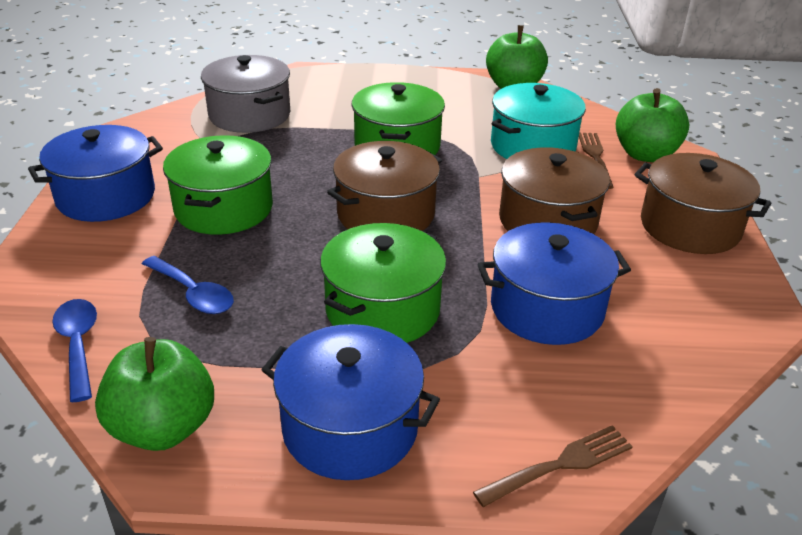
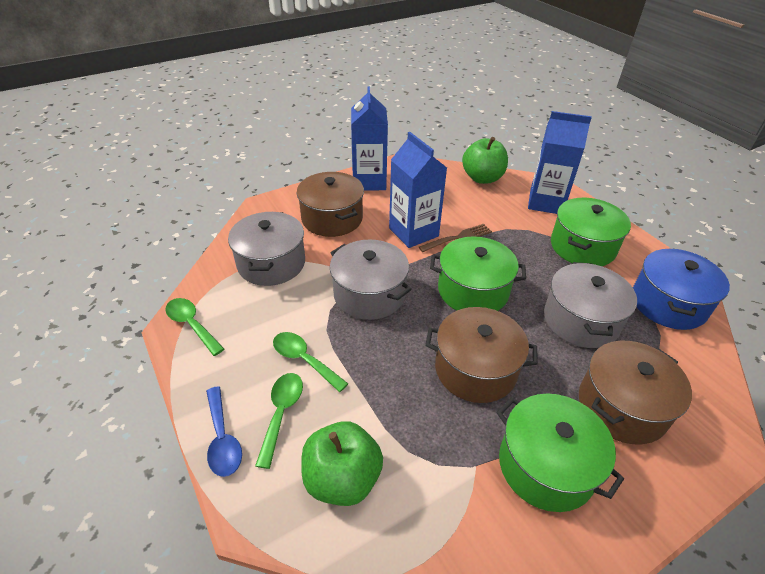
blue carton: 0 -> 3
blue pot: 3 -> 1
blue spoon: 2 -> 1
brown fork: 2 -> 1
green apple: 3 -> 2
green spoon: 0 -> 3
grey pot: 1 -> 3
turquoise pot: 1 -> 0

